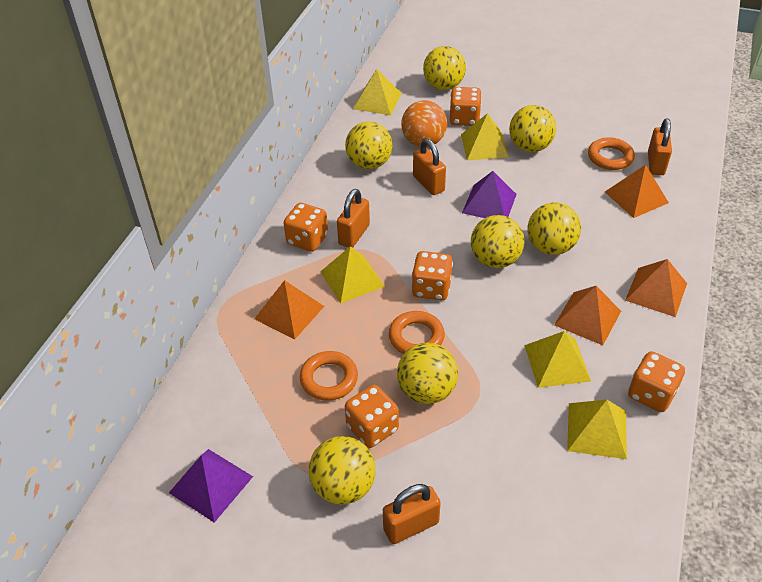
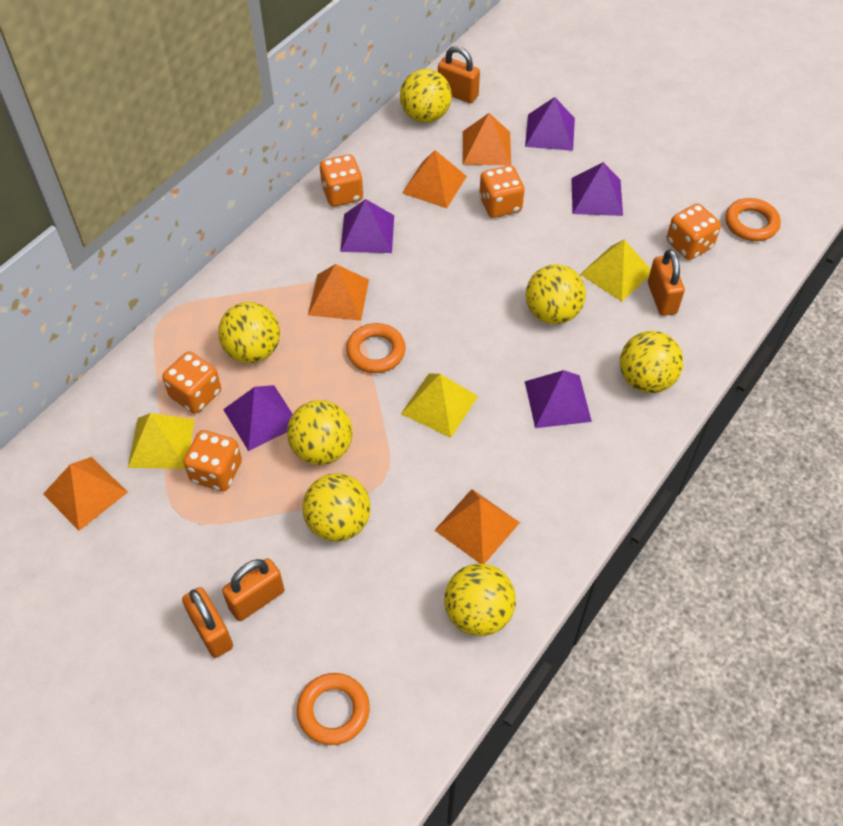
orange ball: 1 -> 0
orange pyramid: 4 -> 5
purple pyramid: 2 -> 5
yellow pyramid: 5 -> 3

